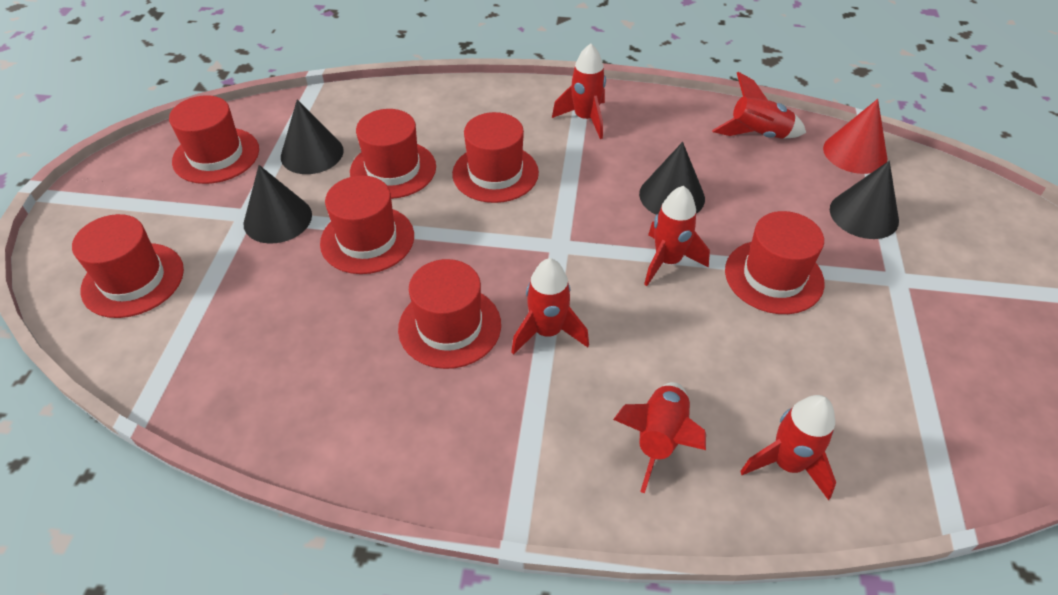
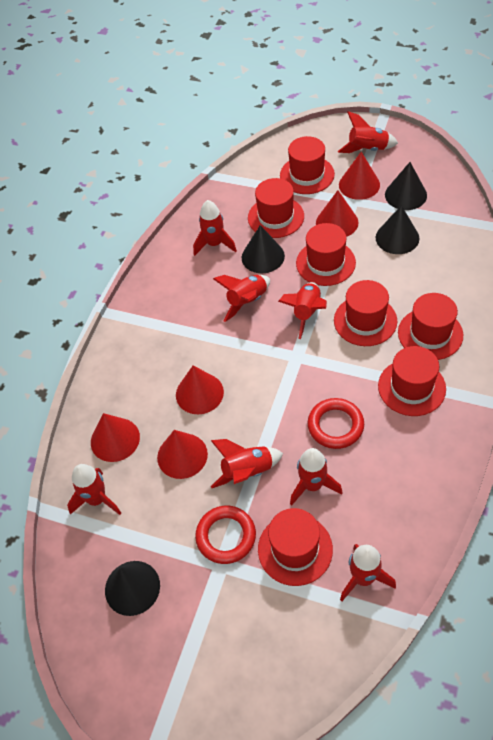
red cone: 1 -> 5
red ring: 0 -> 2
red rocket: 6 -> 8

